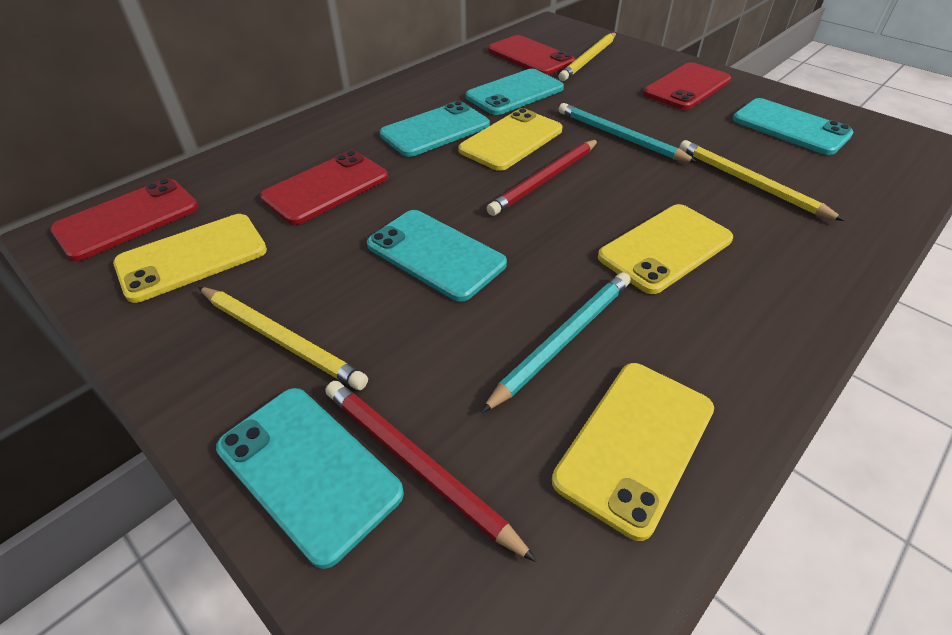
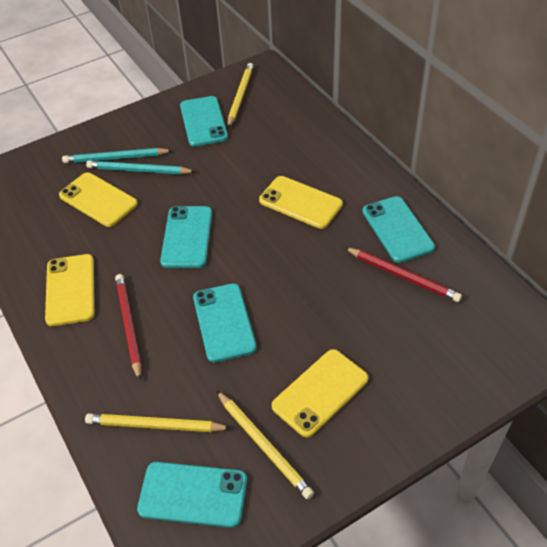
red phone: 4 -> 0

